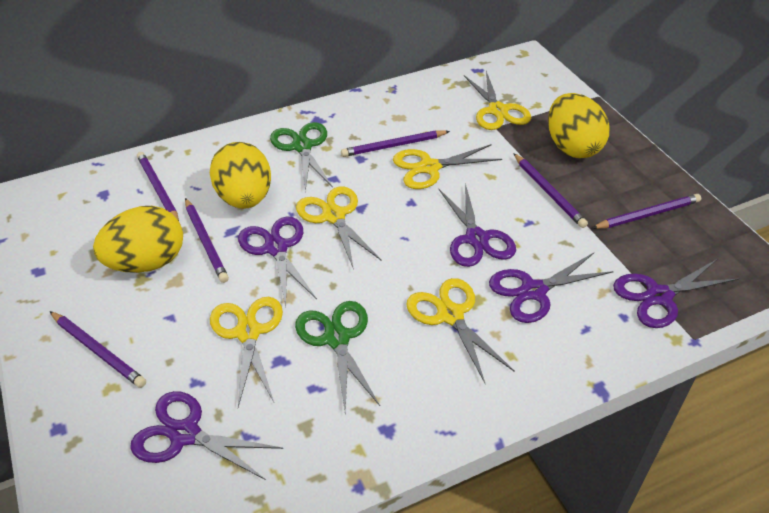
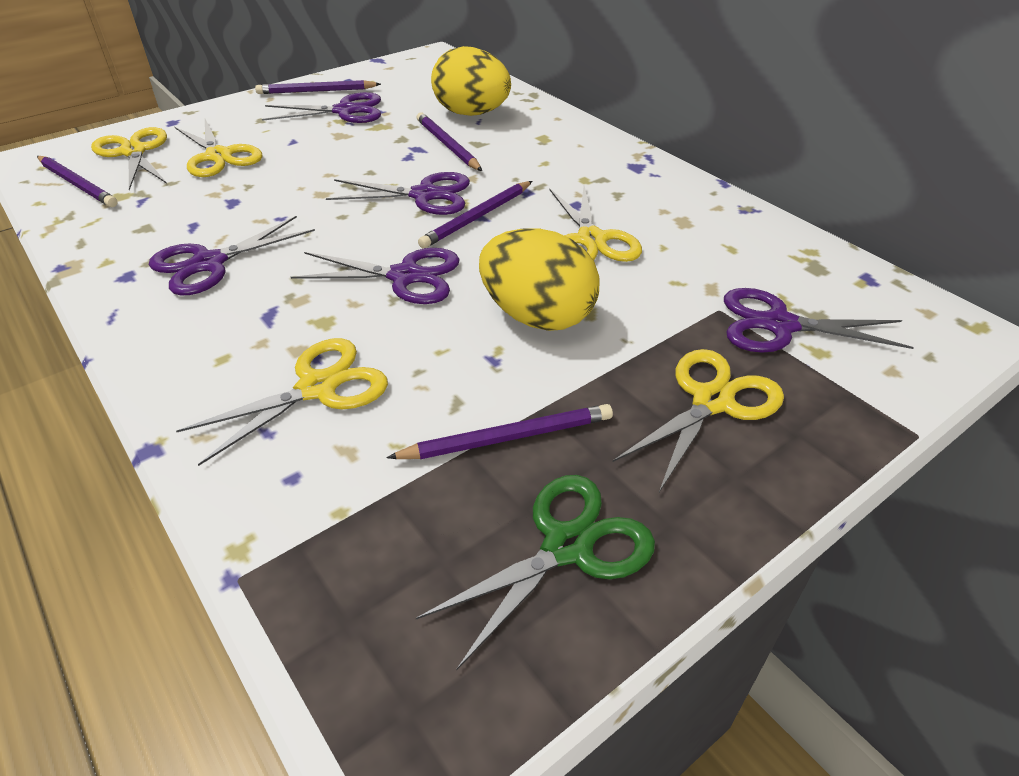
green scissors: 2 -> 1
purple pencil: 6 -> 5
yellow egg: 3 -> 2

